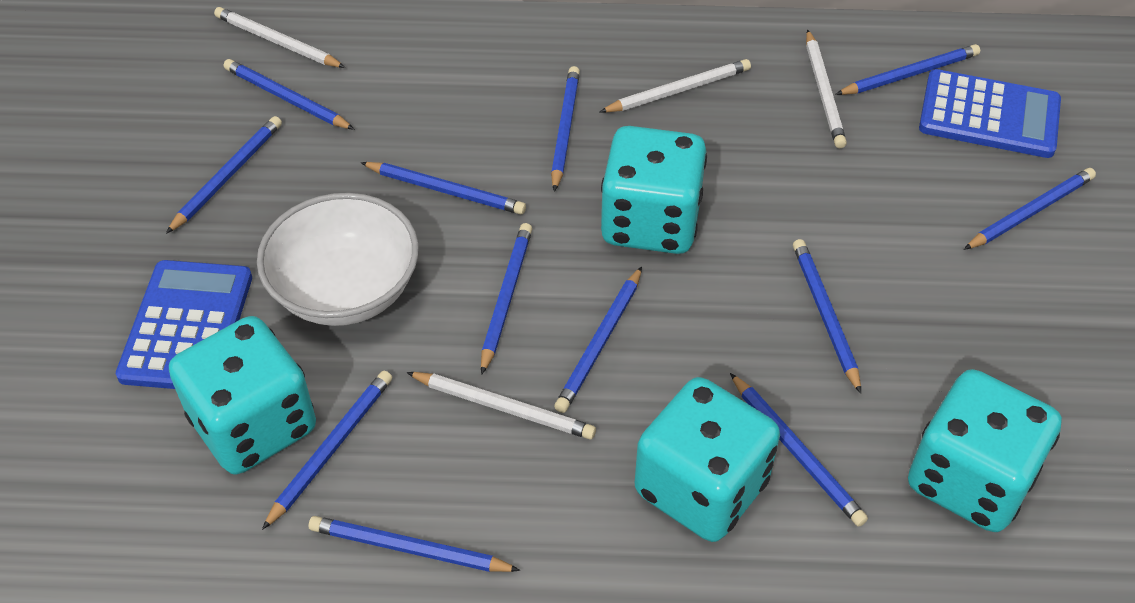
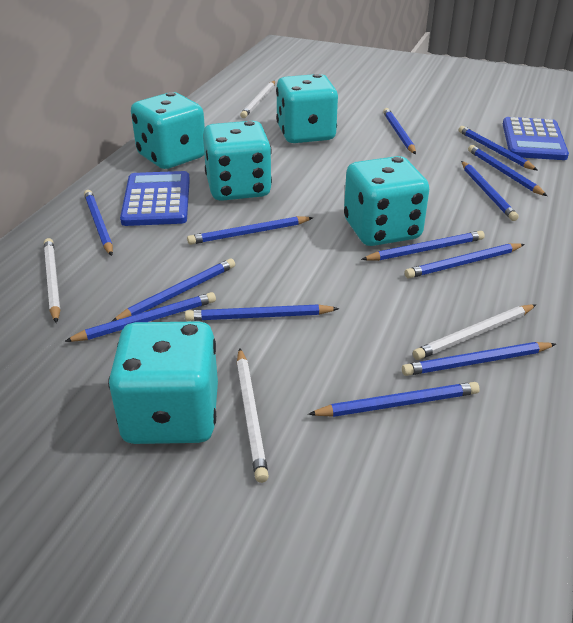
blue pencil: 12 -> 13
turquoise dice: 4 -> 5
white bowl: 1 -> 0

